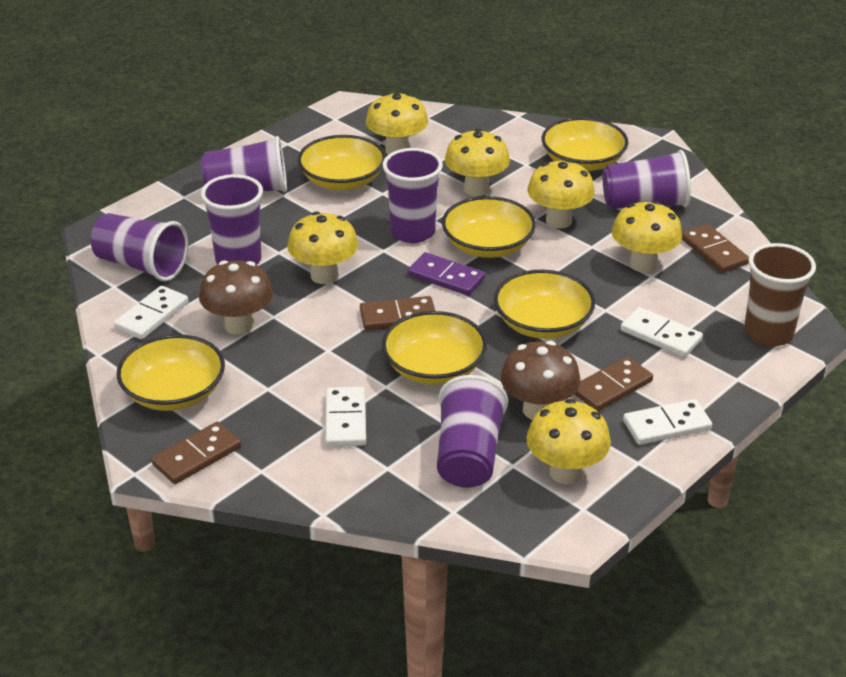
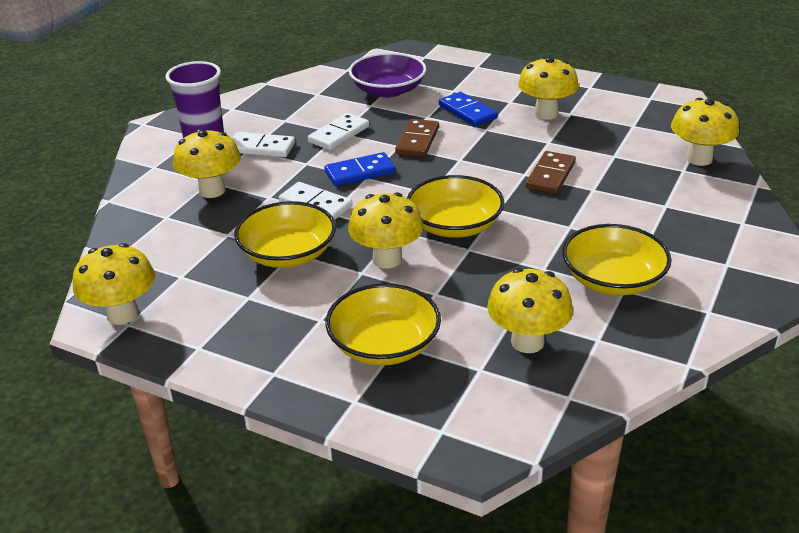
blue domino: 0 -> 2
brown cup: 1 -> 0
brown domino: 4 -> 2
brown mushroom: 2 -> 0
purple bowl: 0 -> 1
purple cup: 6 -> 1
purple domino: 1 -> 0
white domino: 4 -> 3
yellow bowl: 6 -> 4

